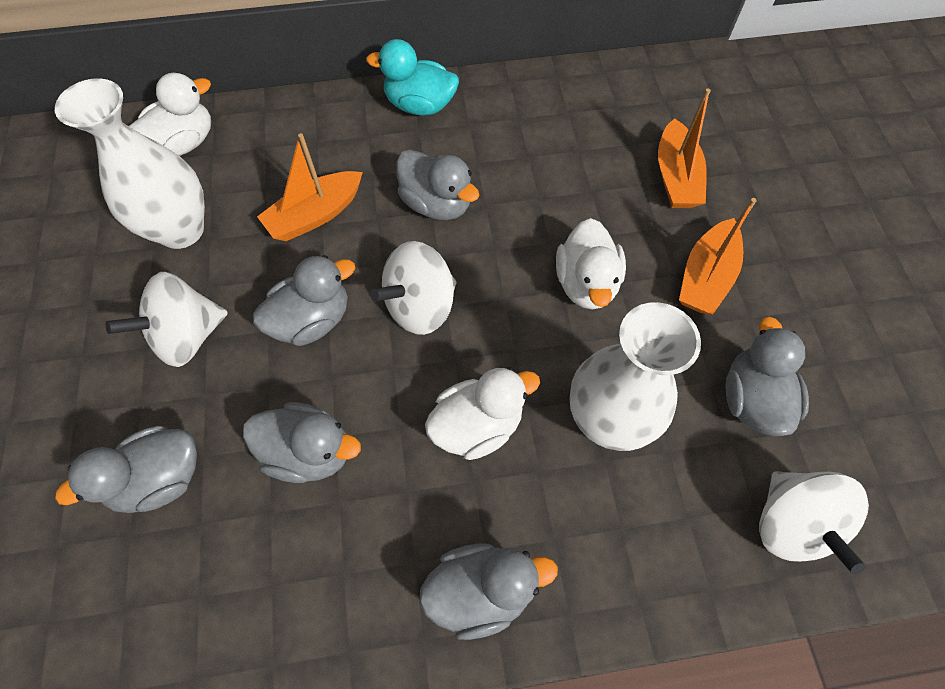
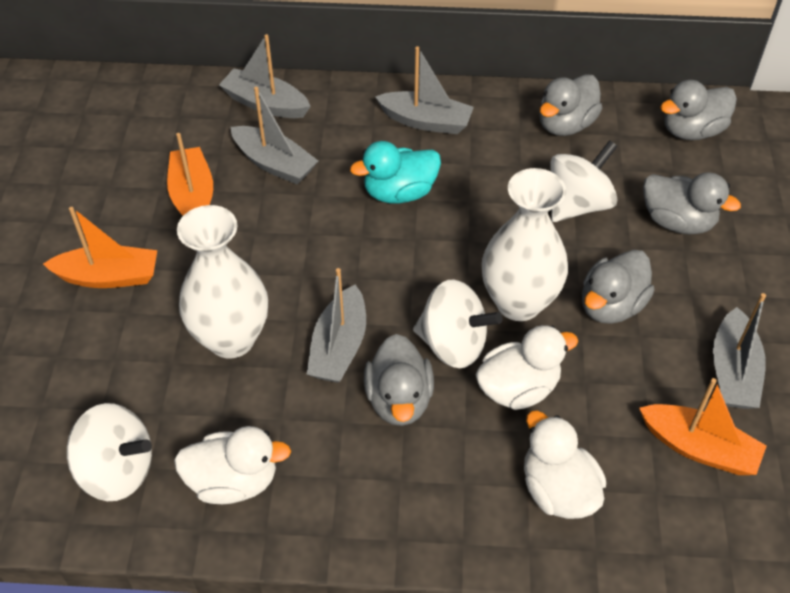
grey boat: 0 -> 5
grey duck: 6 -> 5

